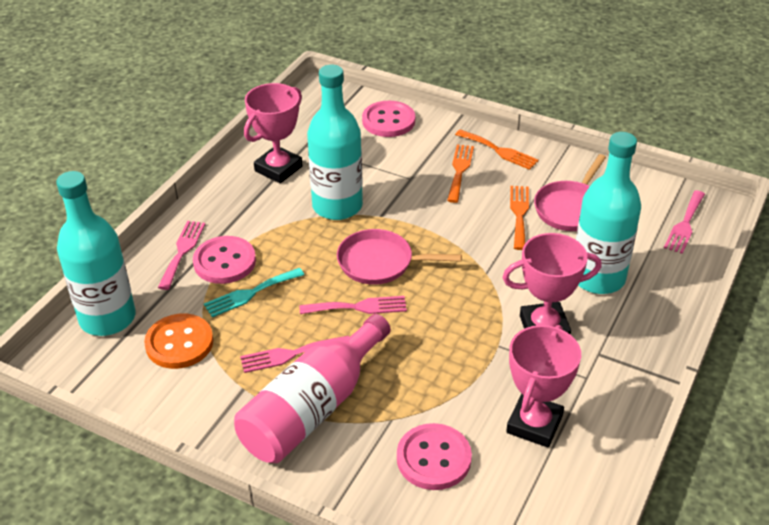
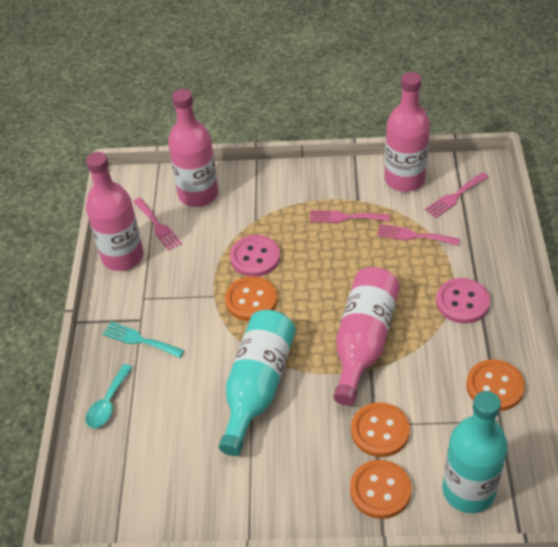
orange button: 1 -> 4
orange fork: 3 -> 0
pink bottle: 1 -> 4
pink button: 3 -> 2
pink pan: 2 -> 0
pink trophy: 3 -> 0
turquoise bottle: 3 -> 2
turquoise spoon: 0 -> 1

